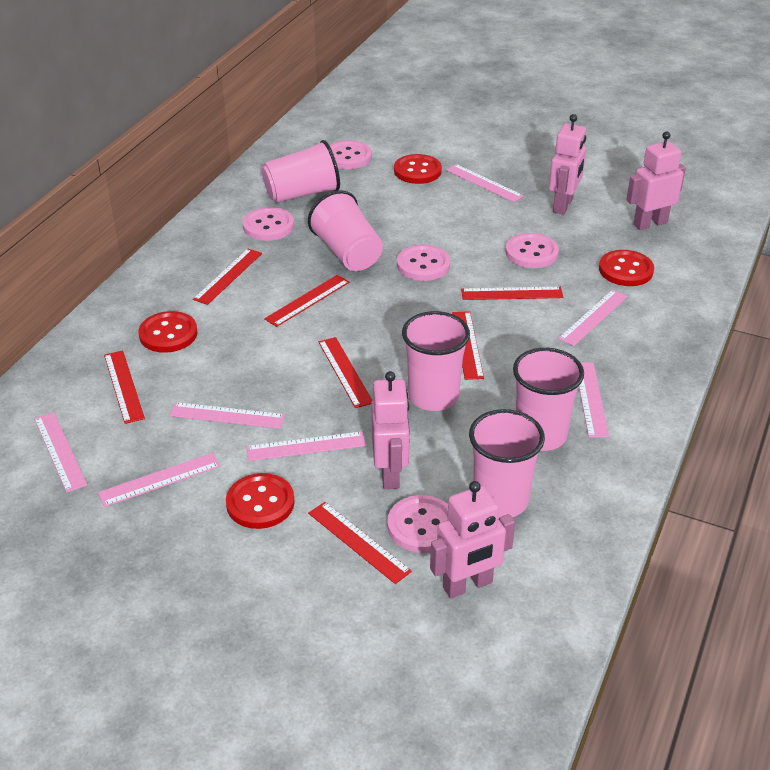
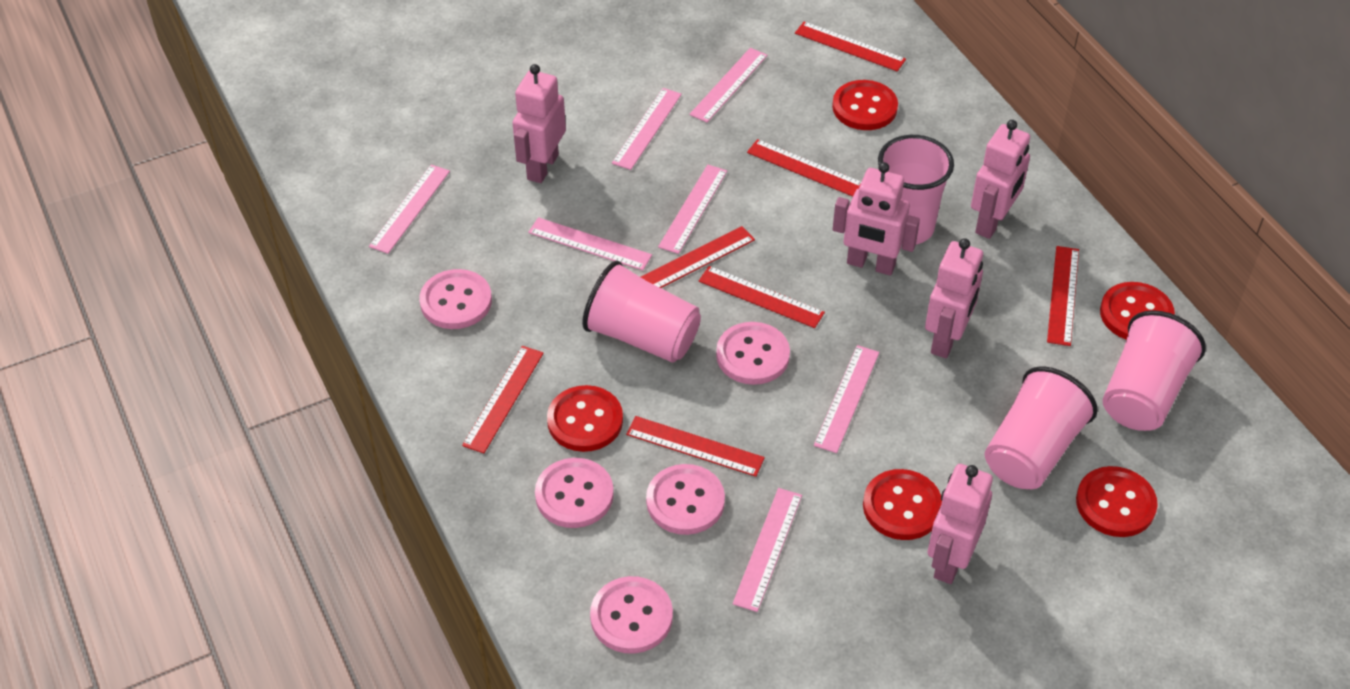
pink cup: 5 -> 4
pink robot: 4 -> 5
red button: 4 -> 5

